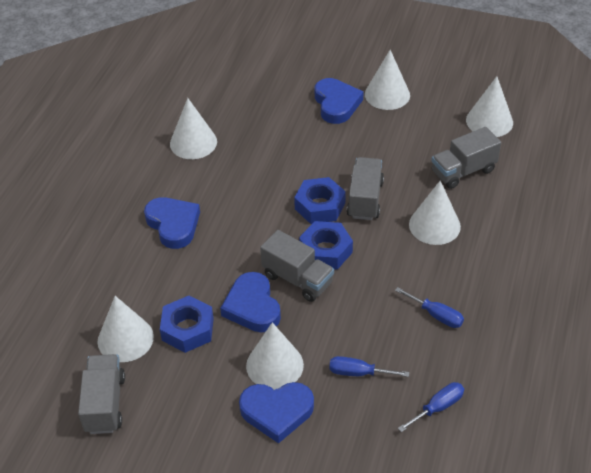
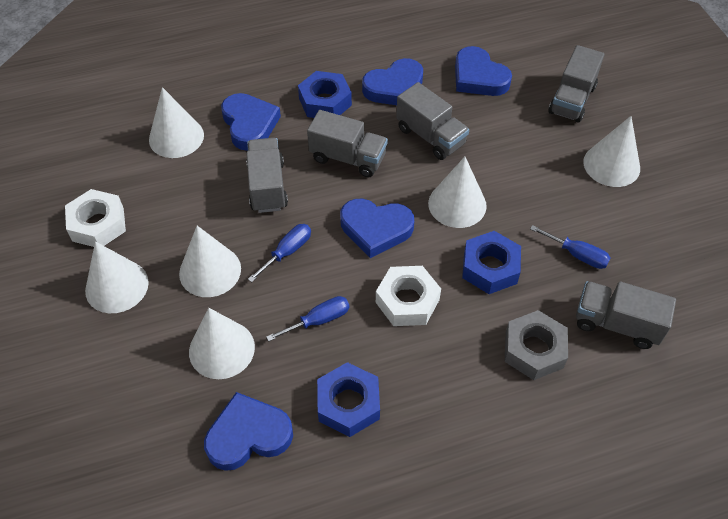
blue heart: 4 -> 5
grey nut: 0 -> 1
grey truck: 4 -> 5
white nut: 0 -> 2

